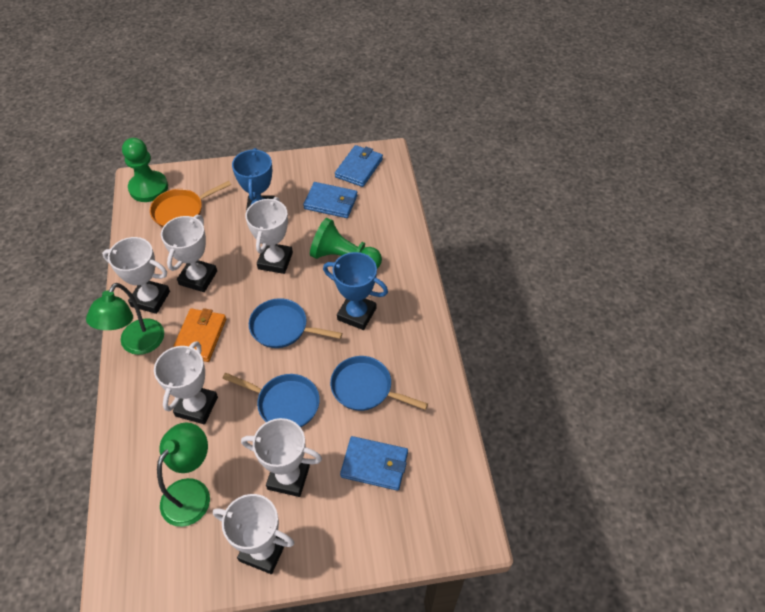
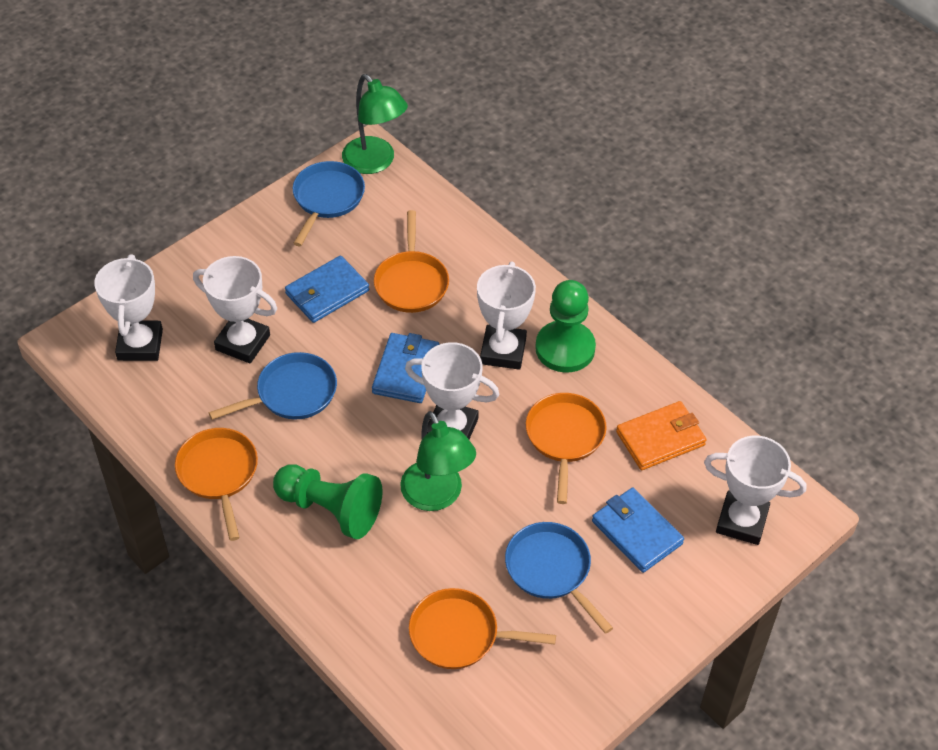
blue trophy: 2 -> 0
orange pan: 1 -> 4
white trophy: 6 -> 5

